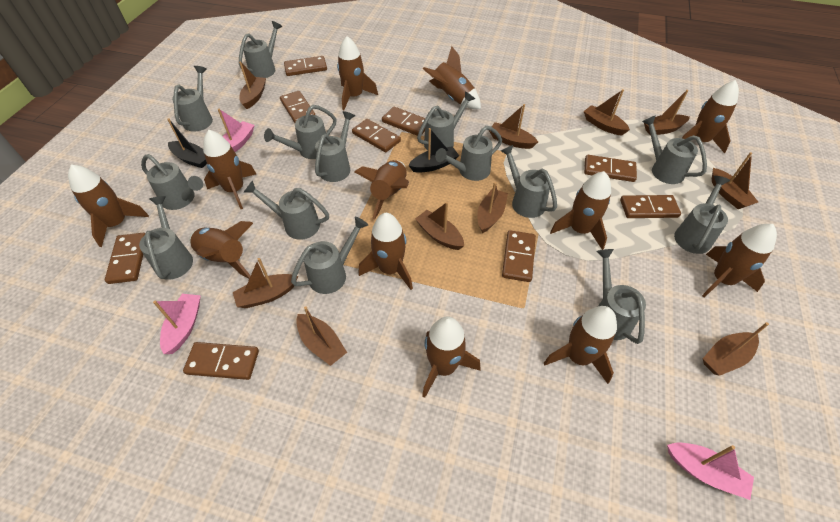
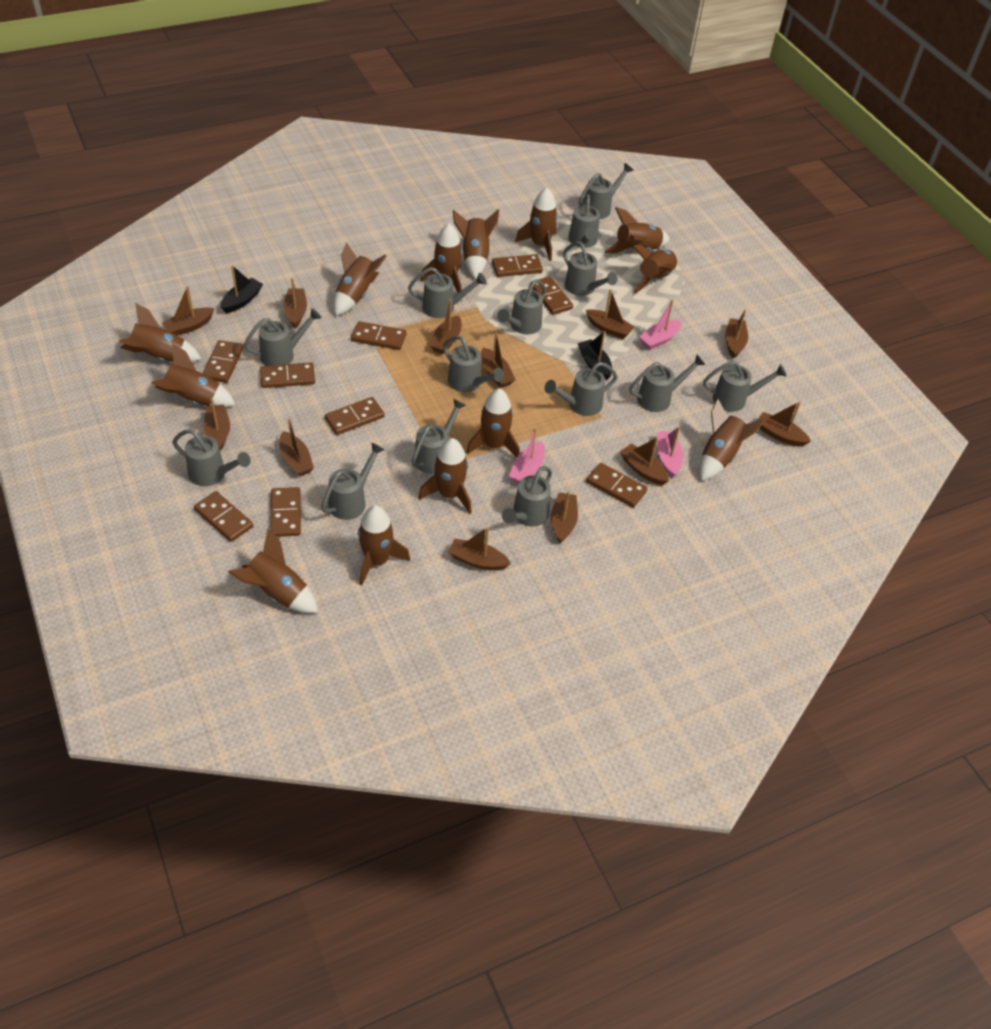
brown boat: 10 -> 12
brown rocket: 12 -> 13

